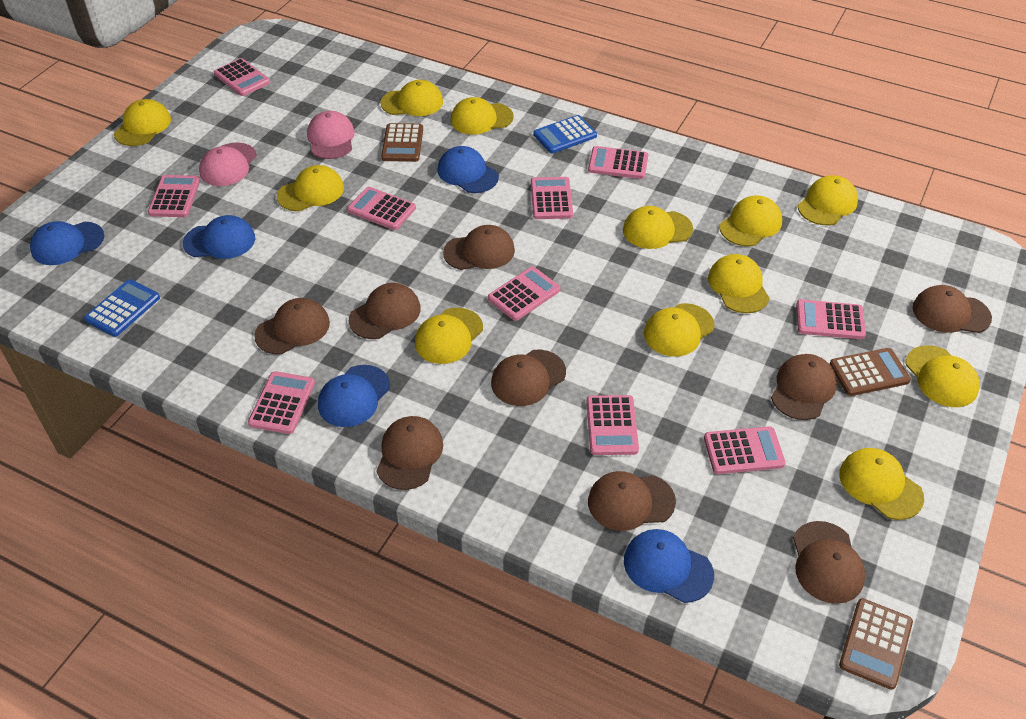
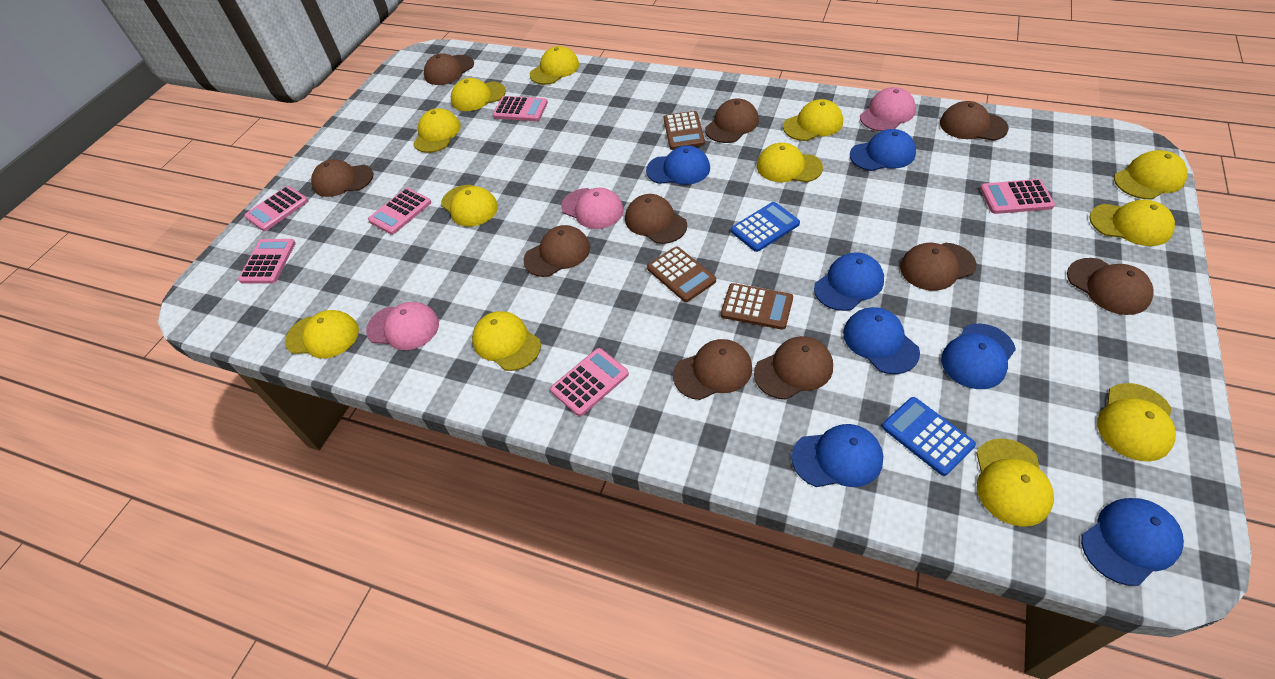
blue cap: 5 -> 7
brown cap: 9 -> 10
pink calculator: 10 -> 6
pink cap: 2 -> 3

